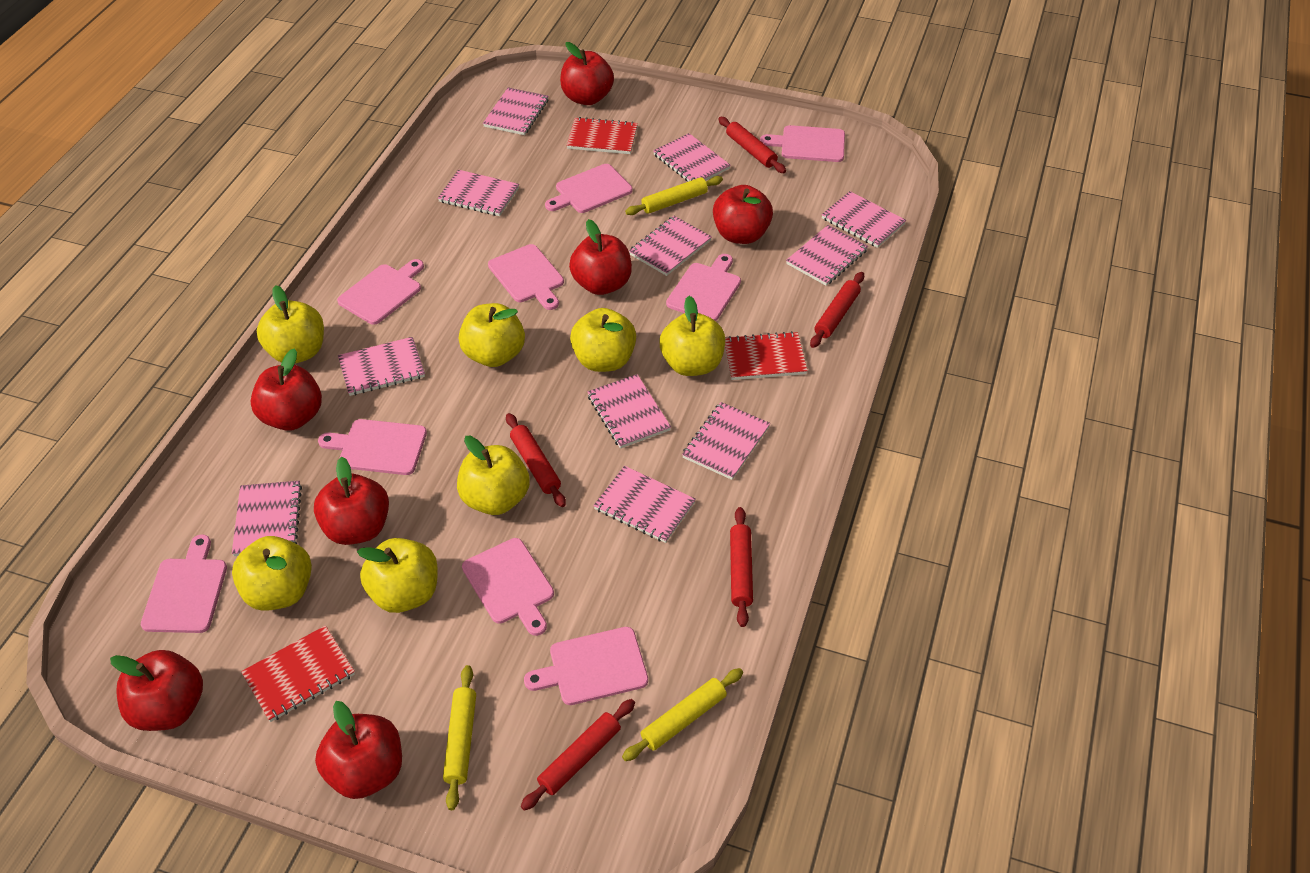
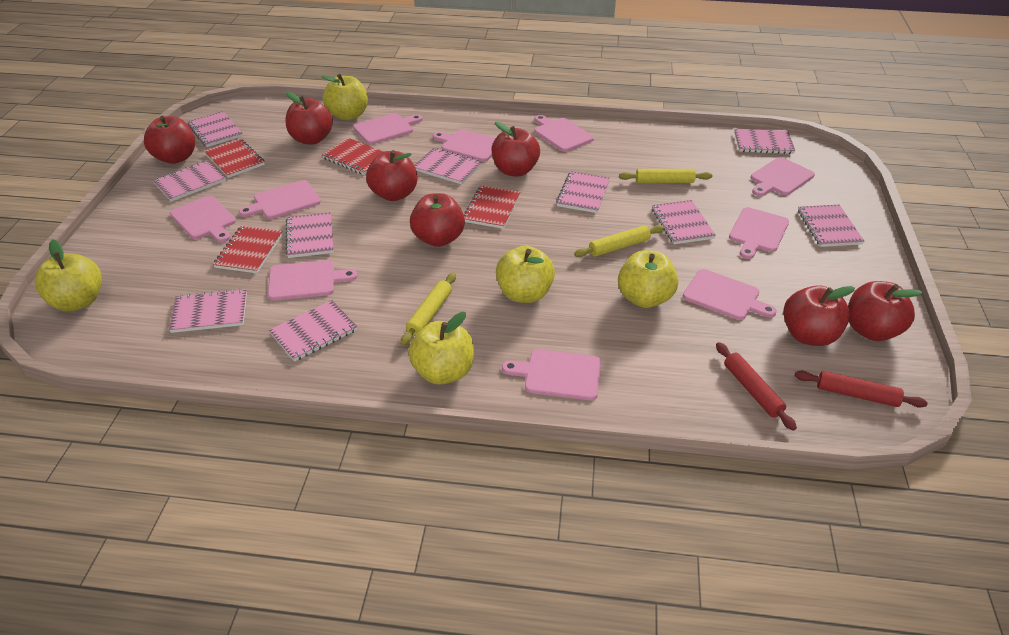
pink cutting board: 9 -> 10
pink notebook: 11 -> 10
red notebook: 3 -> 4
red rolling pin: 5 -> 2
yellow apple: 7 -> 5

